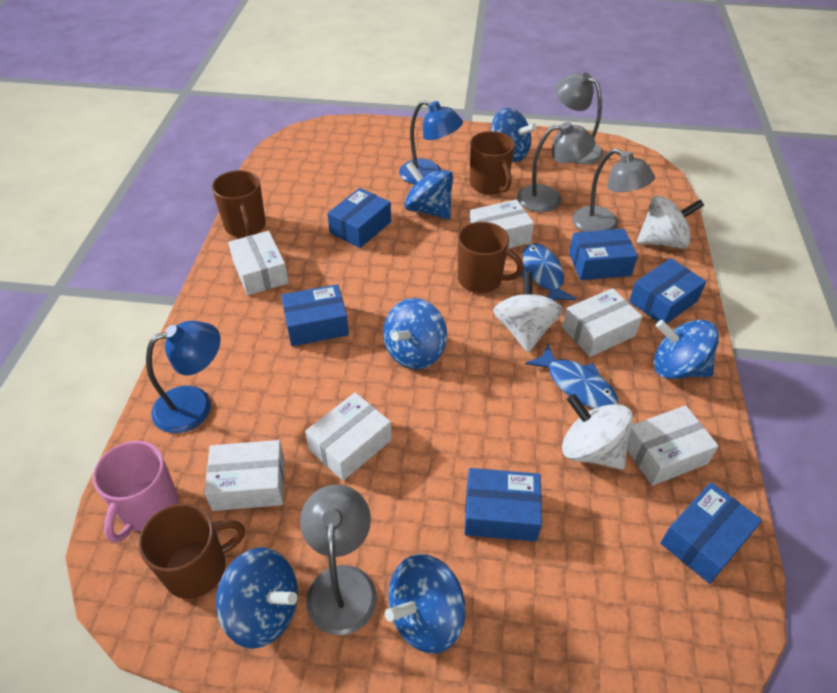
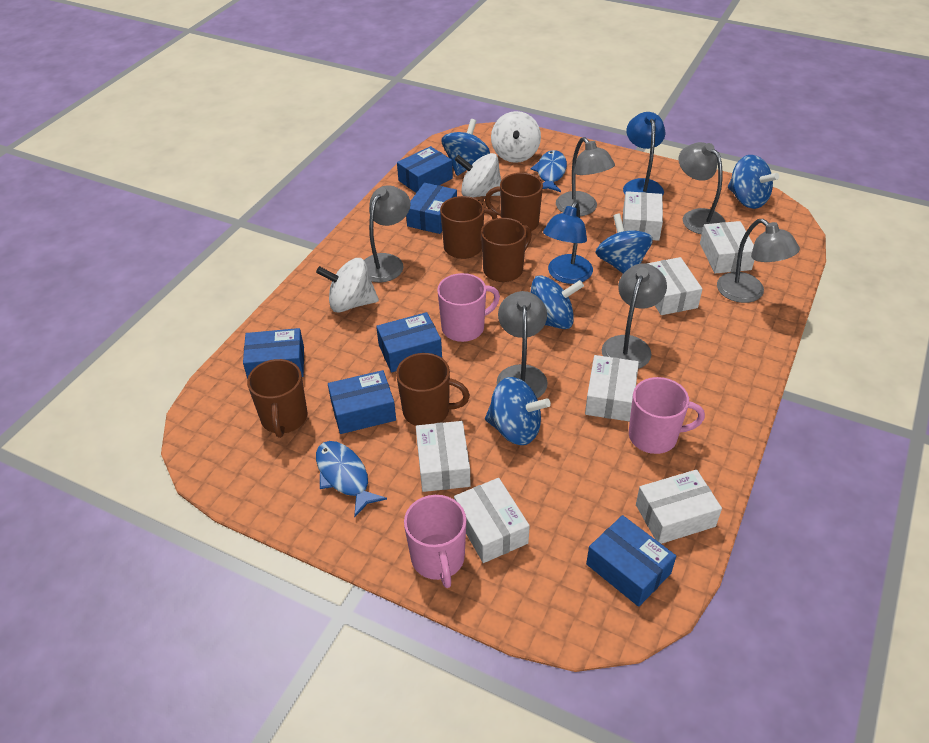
blue spinning top: 6 -> 5
brown mug: 4 -> 5
grey lamp: 4 -> 6
pink mug: 1 -> 3
white box: 6 -> 7

